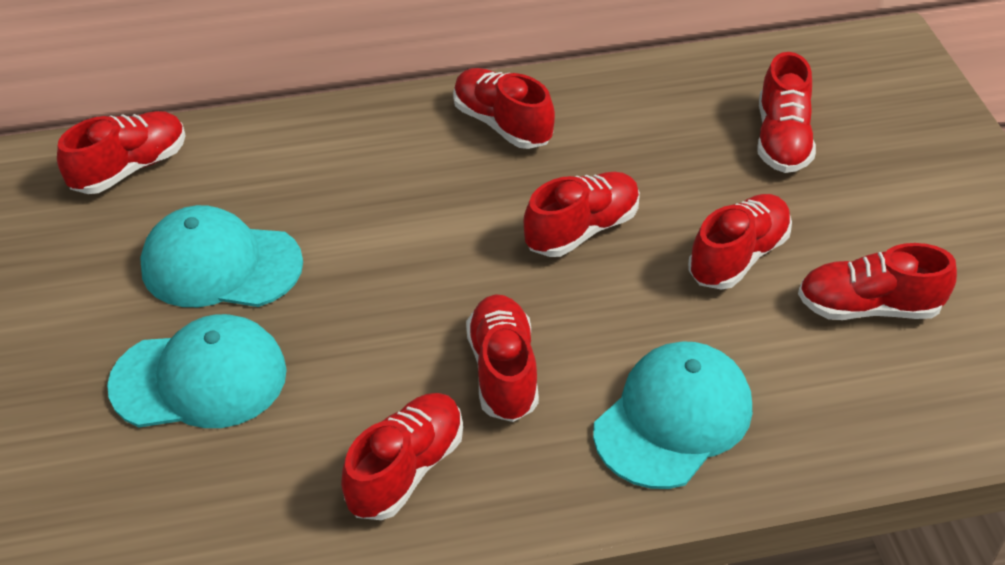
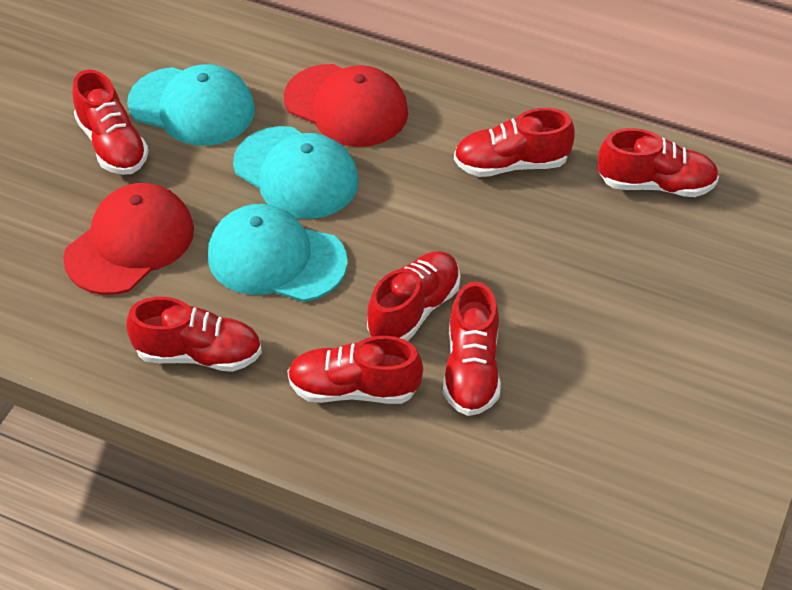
red cap: 0 -> 2
red shoe: 8 -> 7

